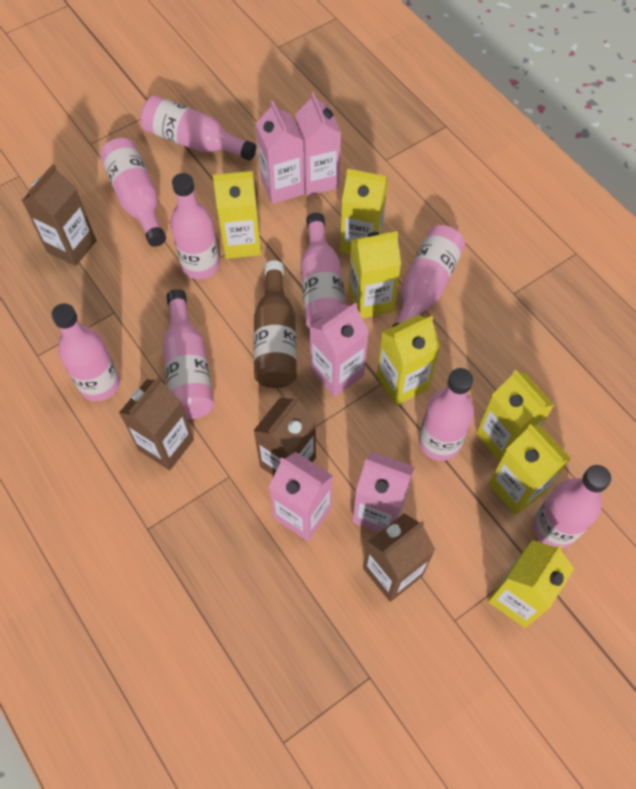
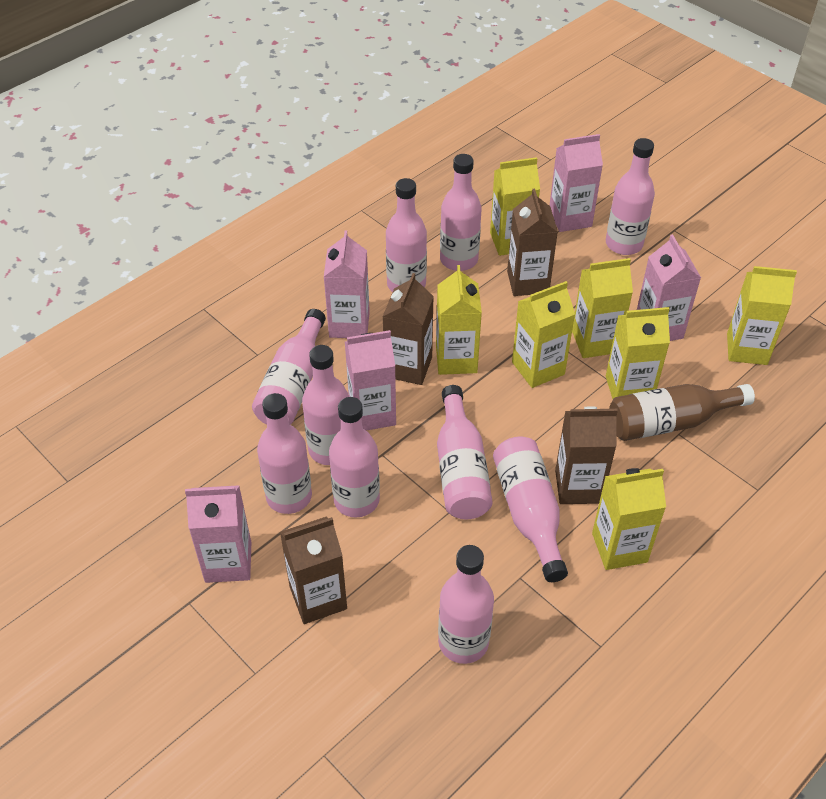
pink bottle: 9 -> 10

